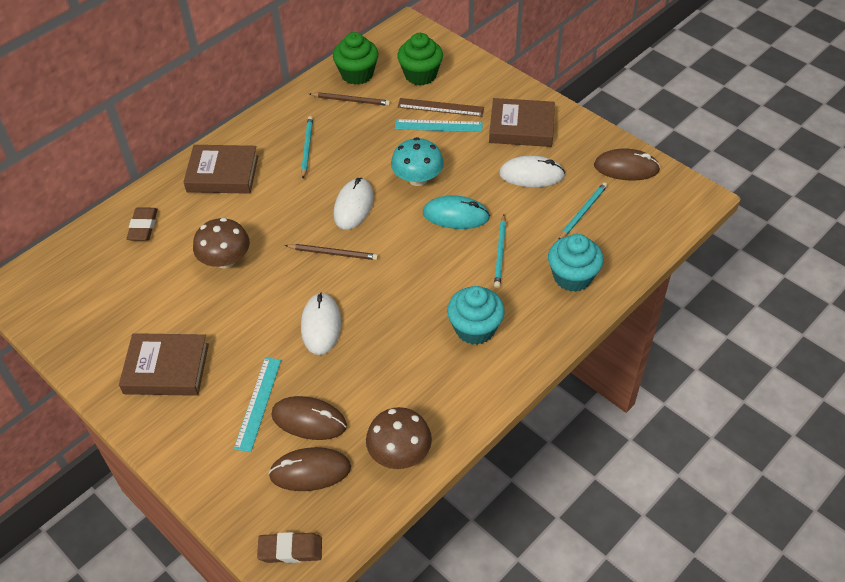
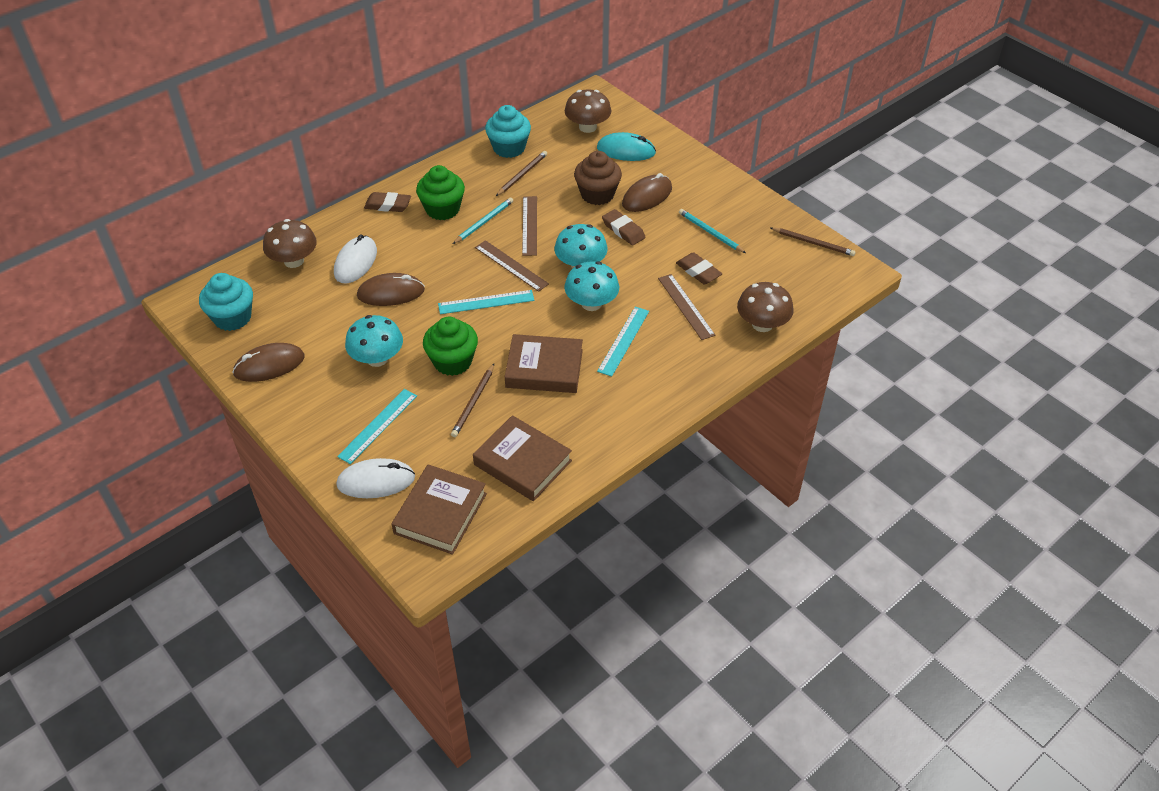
brown cupcake: 0 -> 1
brown eraser: 2 -> 3
brown mushroom: 2 -> 3
brown pencil: 2 -> 3
brown ruler: 1 -> 3
turquoise mushroom: 1 -> 3
turquoise pencil: 3 -> 2
turquoise ruler: 2 -> 3
white mouse: 3 -> 2

